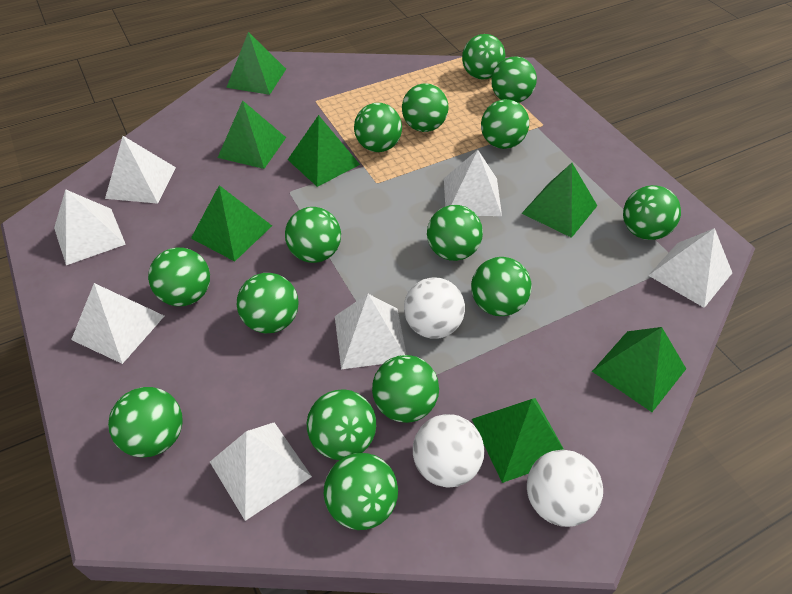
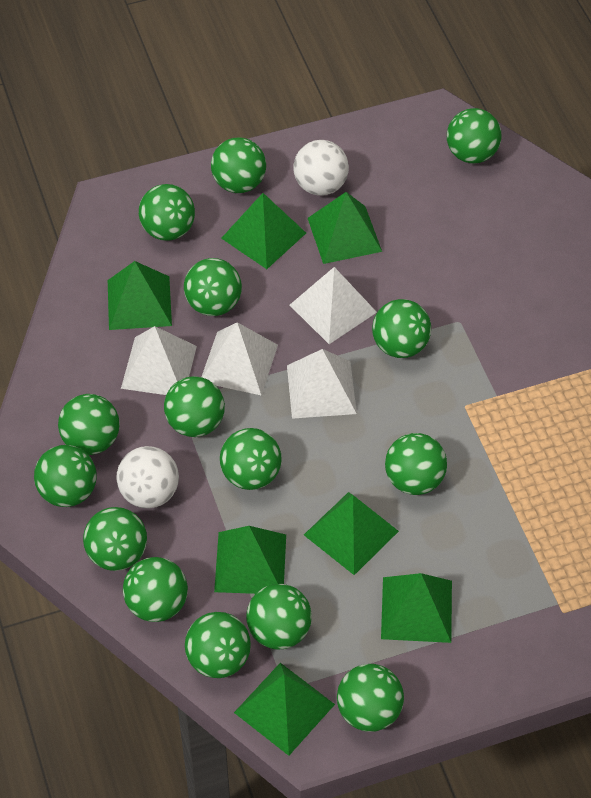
white ball: 3 -> 2
white pyramid: 7 -> 4

